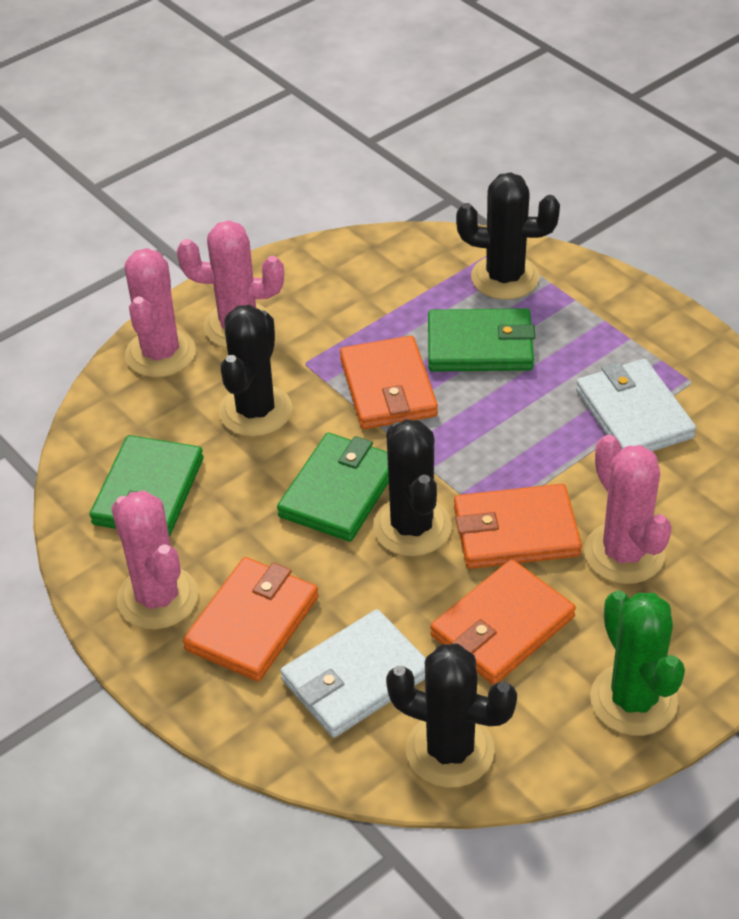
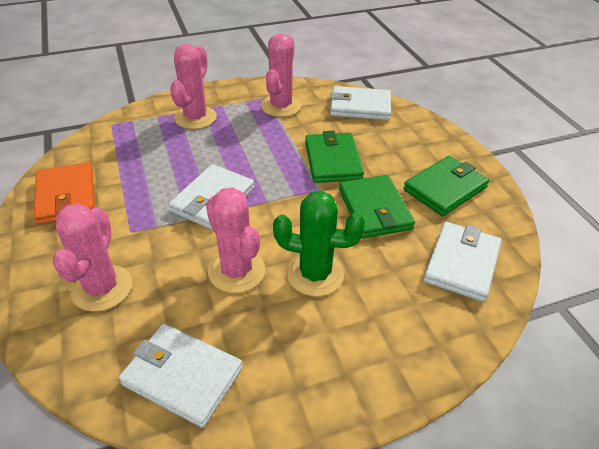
black cactus: 4 -> 0
orange wallet: 4 -> 1
white wallet: 2 -> 4

